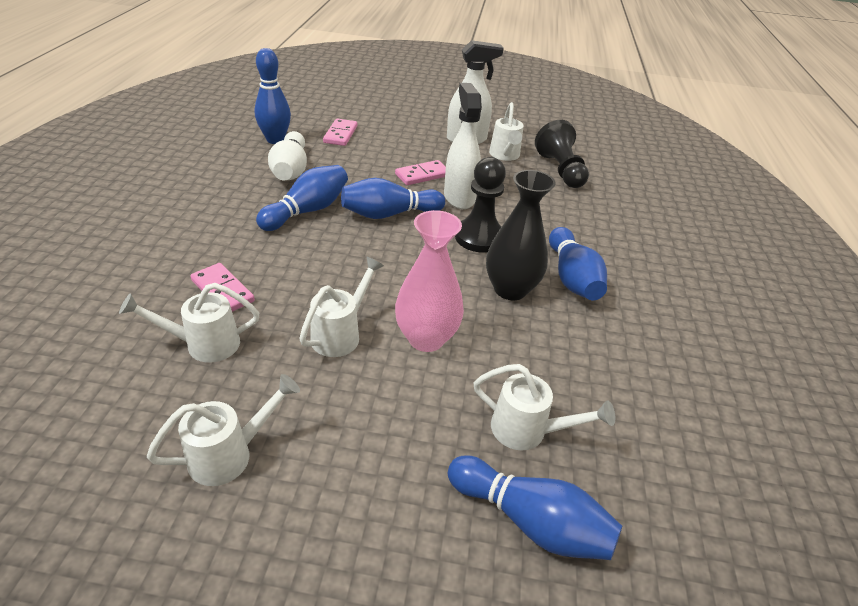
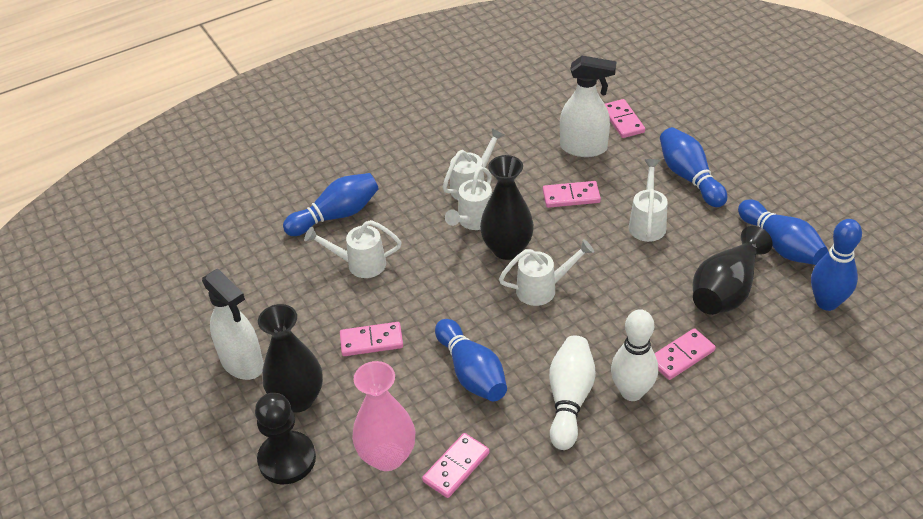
black pawn: 2 -> 1
black vase: 1 -> 3
pink domino: 3 -> 5
white bowling pin: 1 -> 2

